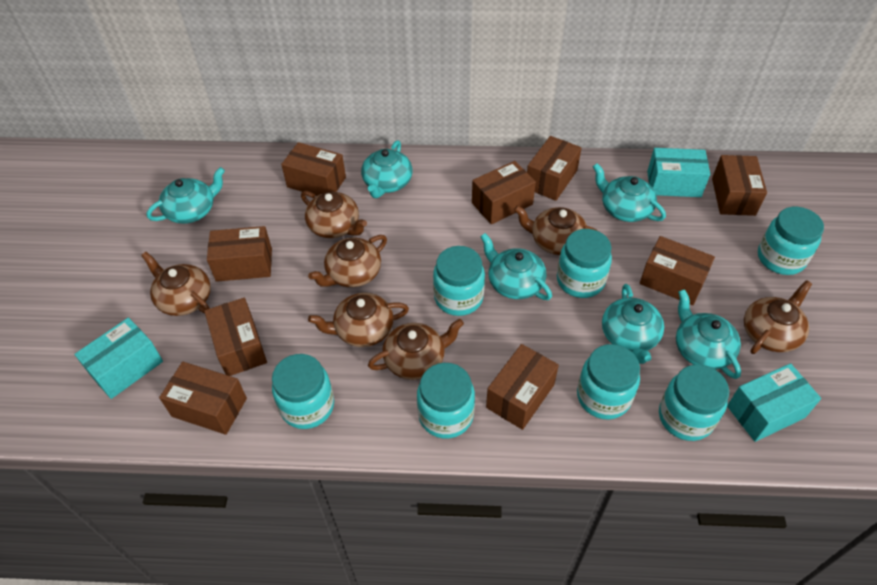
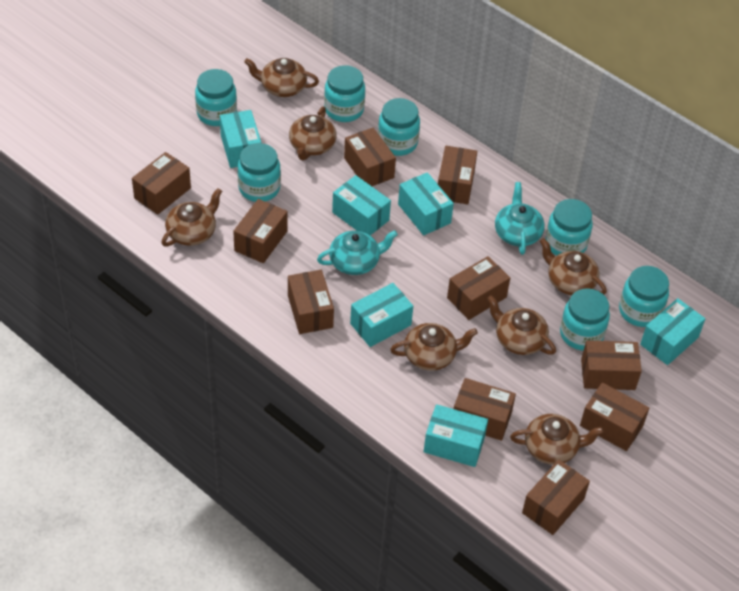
brown box: 9 -> 10
turquoise box: 3 -> 6
turquoise teapot: 6 -> 2

